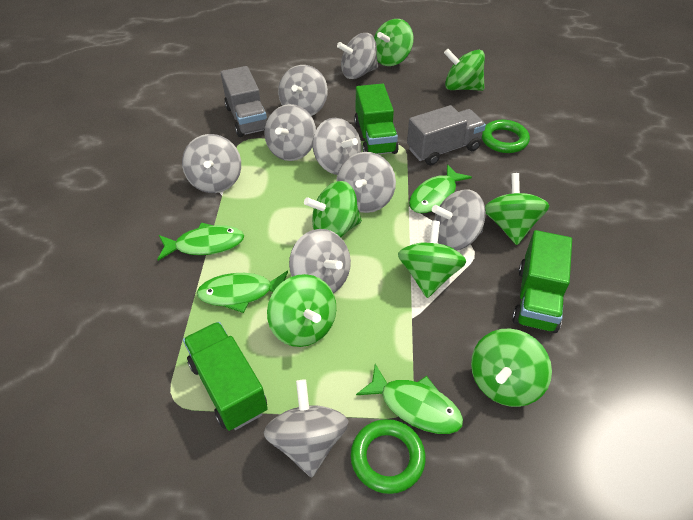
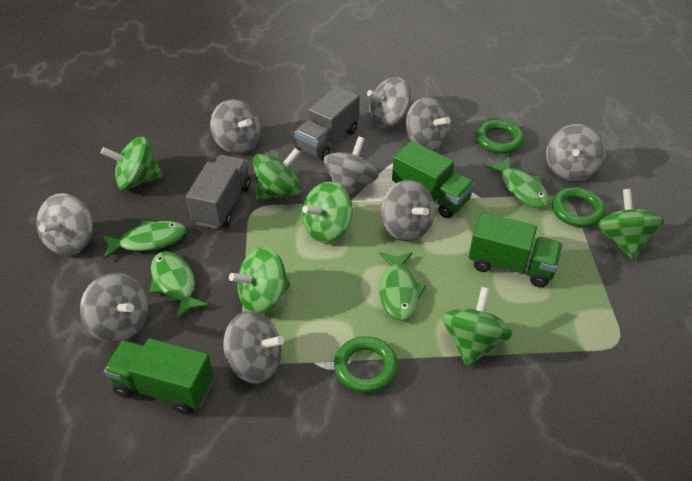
green ring: 2 -> 3
green spinning top: 7 -> 6

